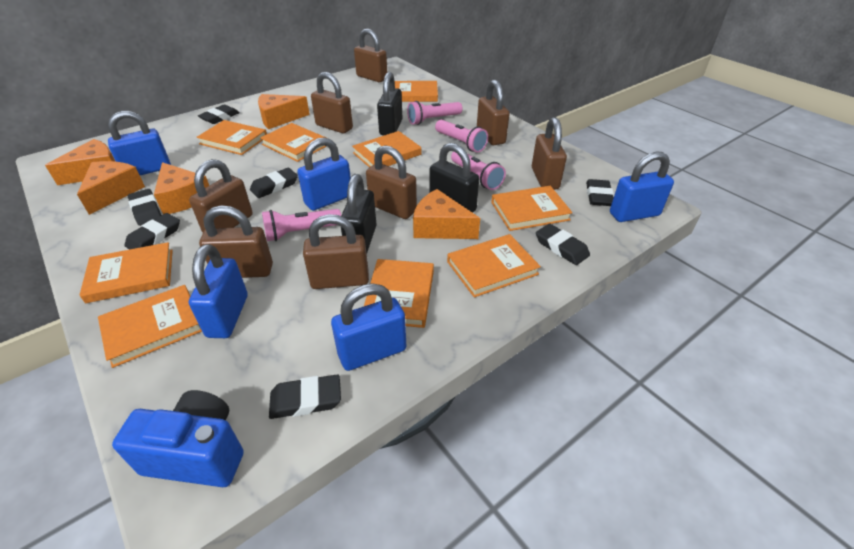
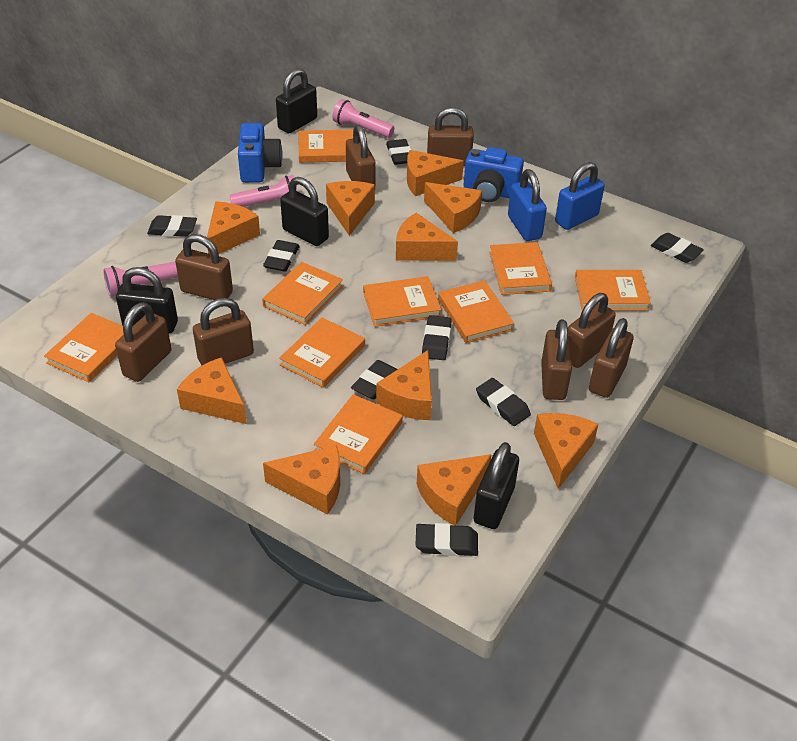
black eraser: 7 -> 8
black padlock: 3 -> 4
blue camera: 1 -> 2
blue padlock: 5 -> 2
orange cheese: 5 -> 10
pink flashlight: 4 -> 3

